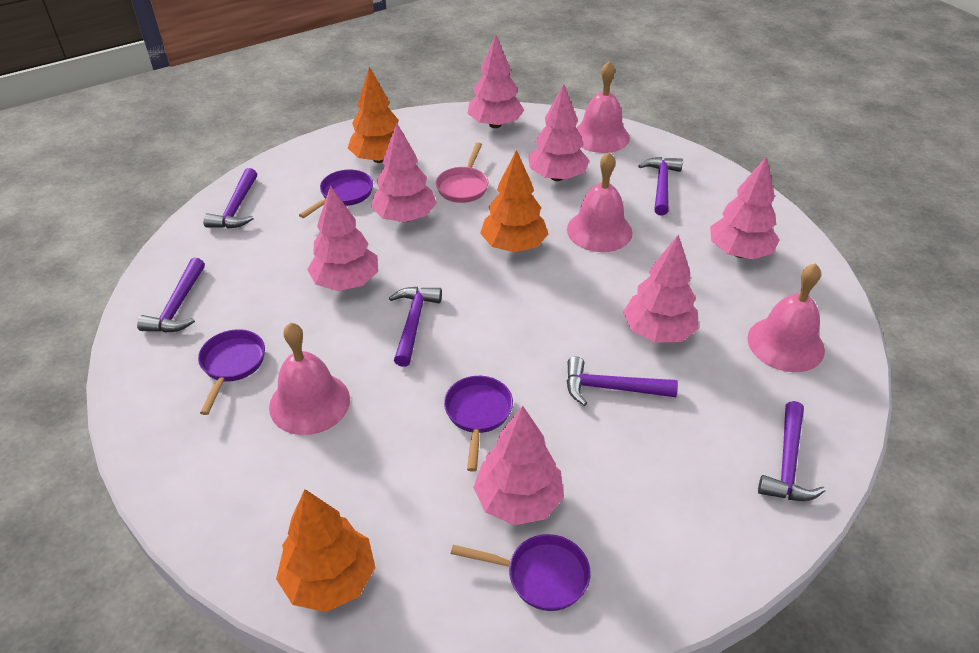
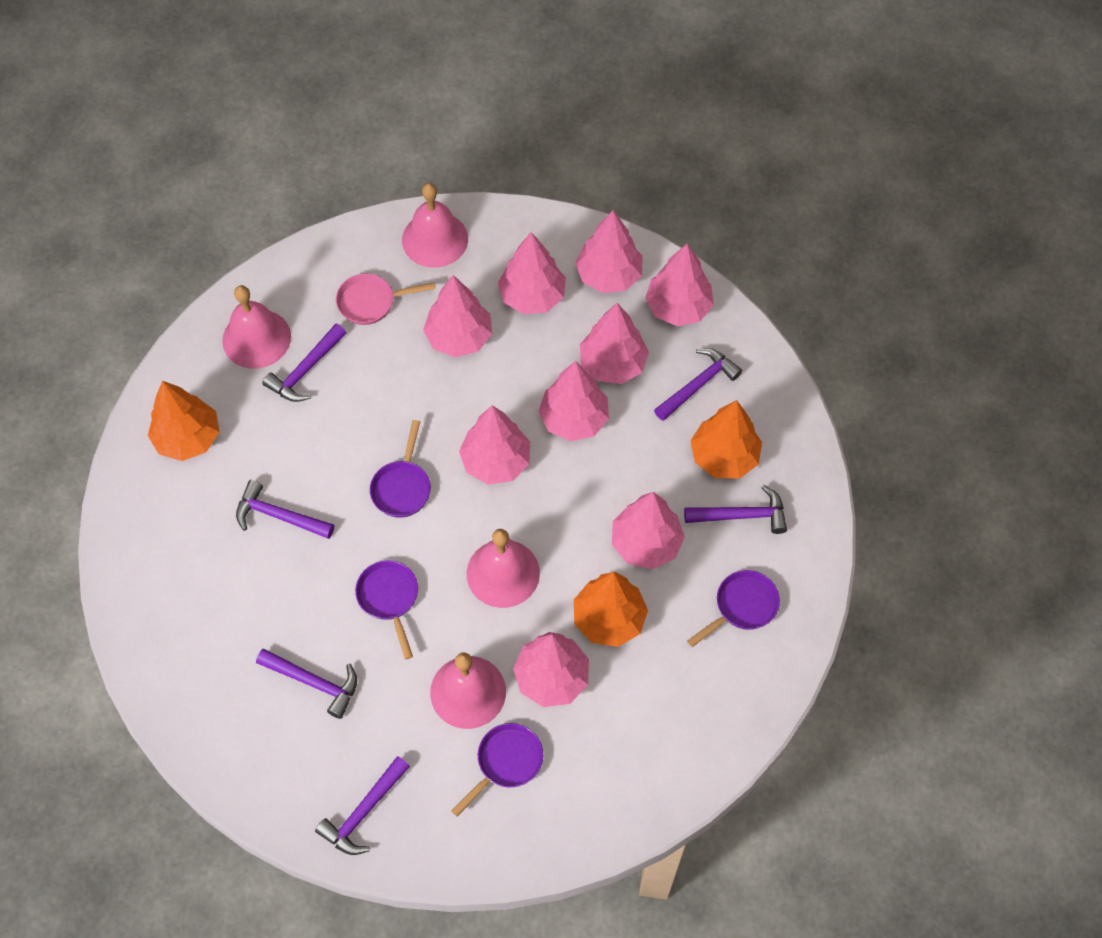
pink tree: 7 -> 9

